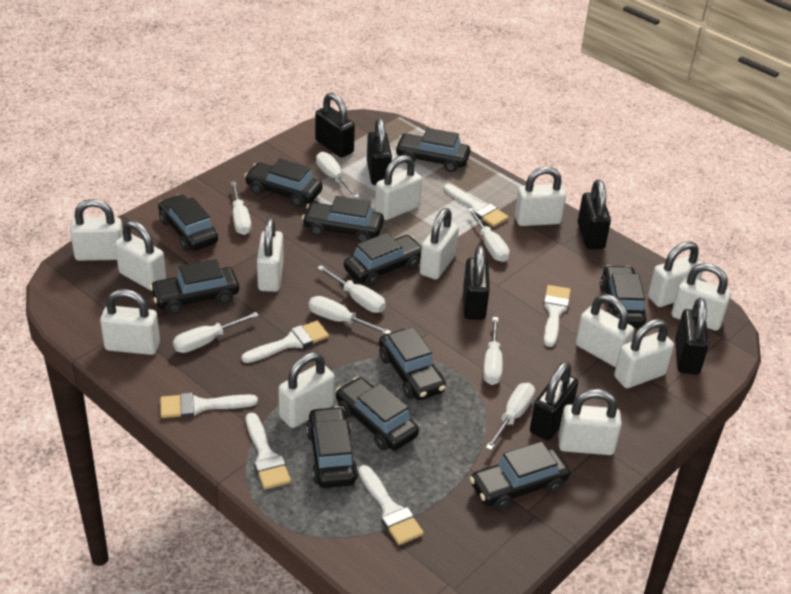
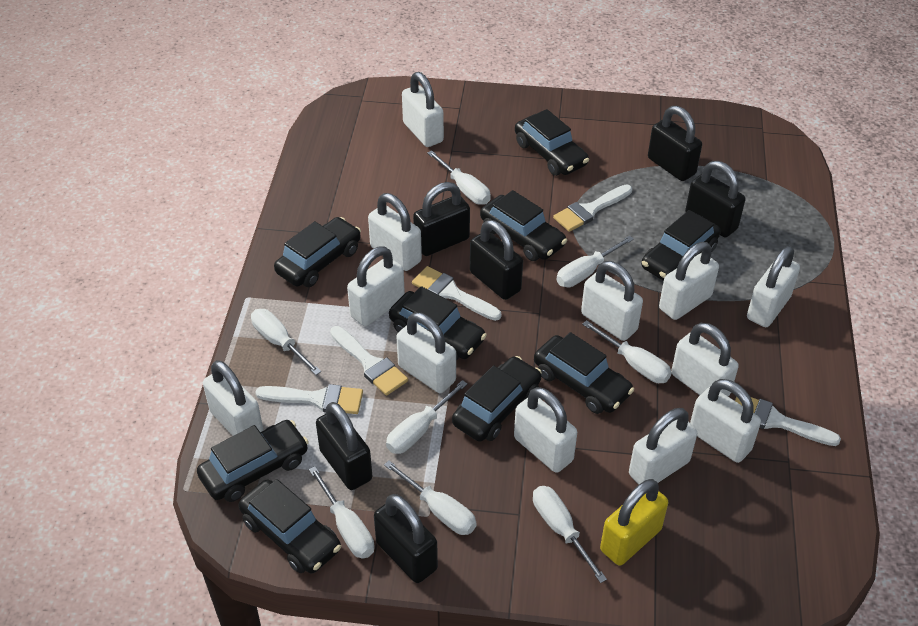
black car: 11 -> 9
white brush: 6 -> 5
white padlock: 13 -> 12
yellow padlock: 0 -> 1

